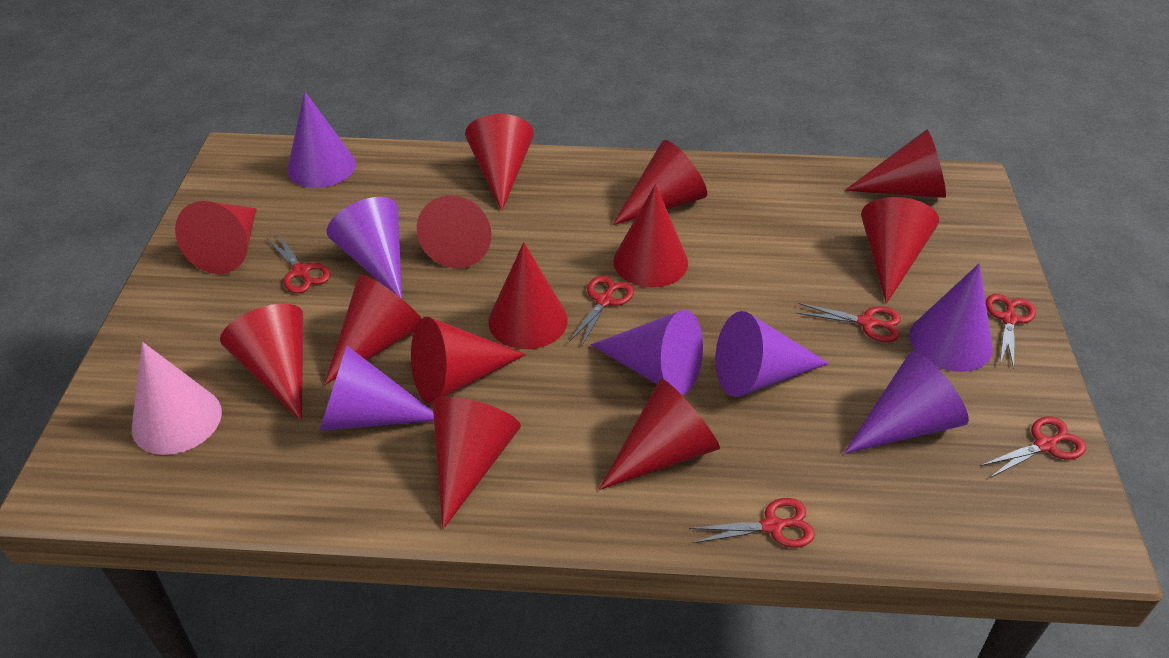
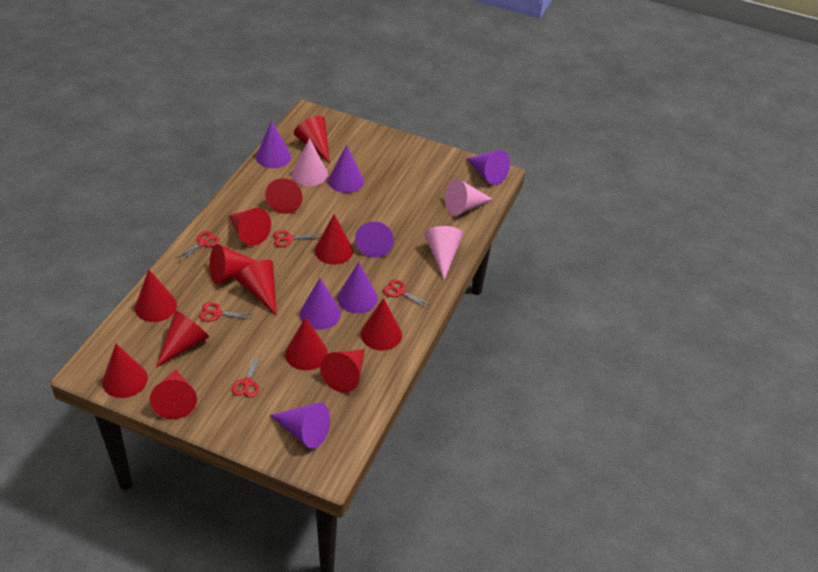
pink cone: 1 -> 3
red scissors: 6 -> 5

